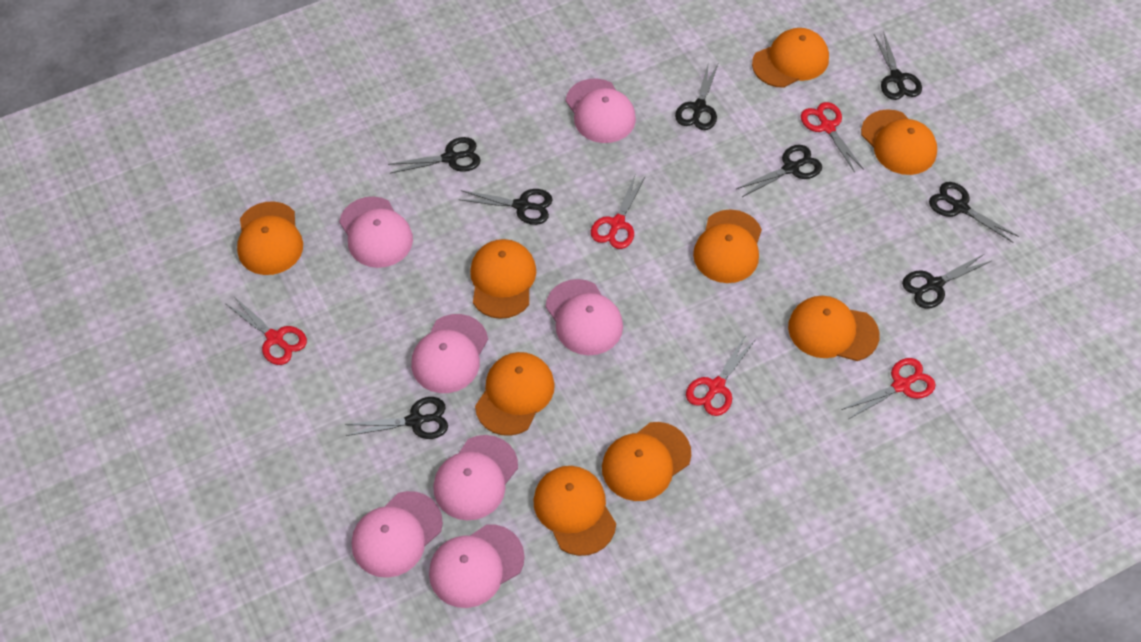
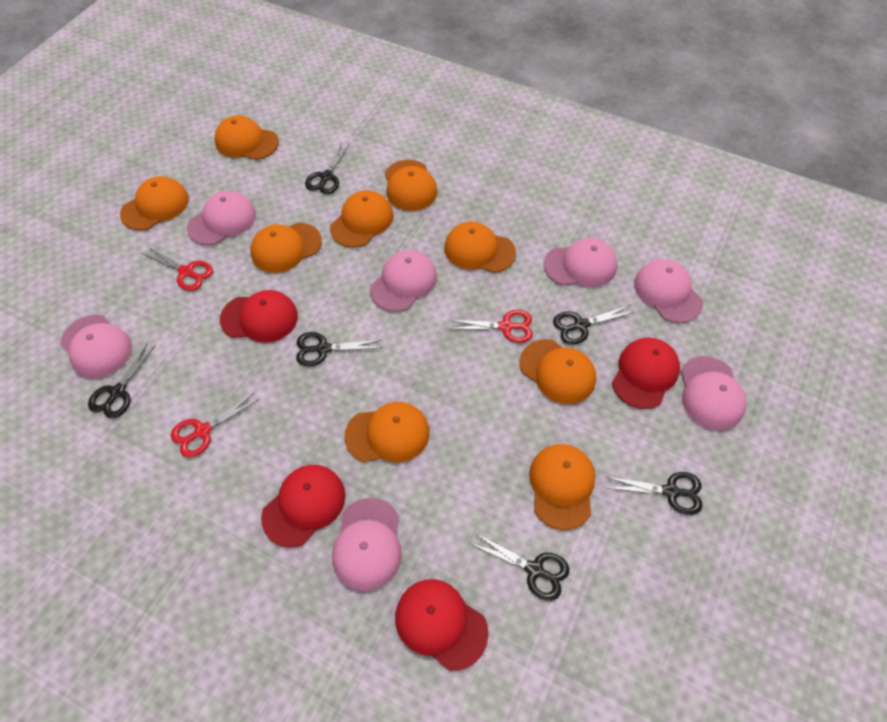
black scissors: 8 -> 6
red cap: 0 -> 4
red scissors: 5 -> 3

